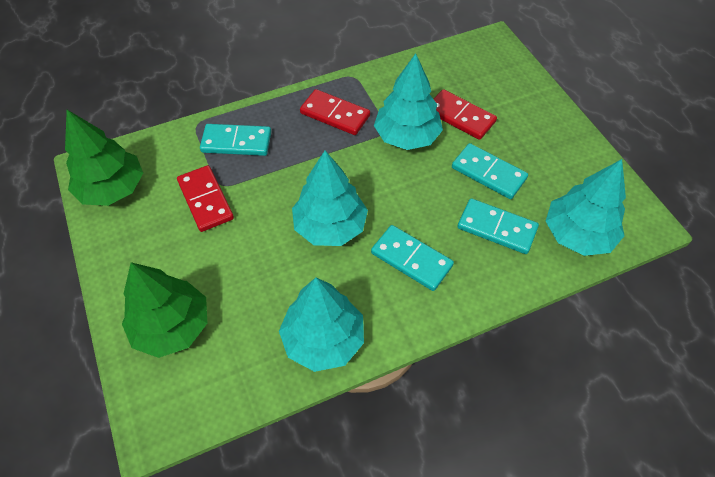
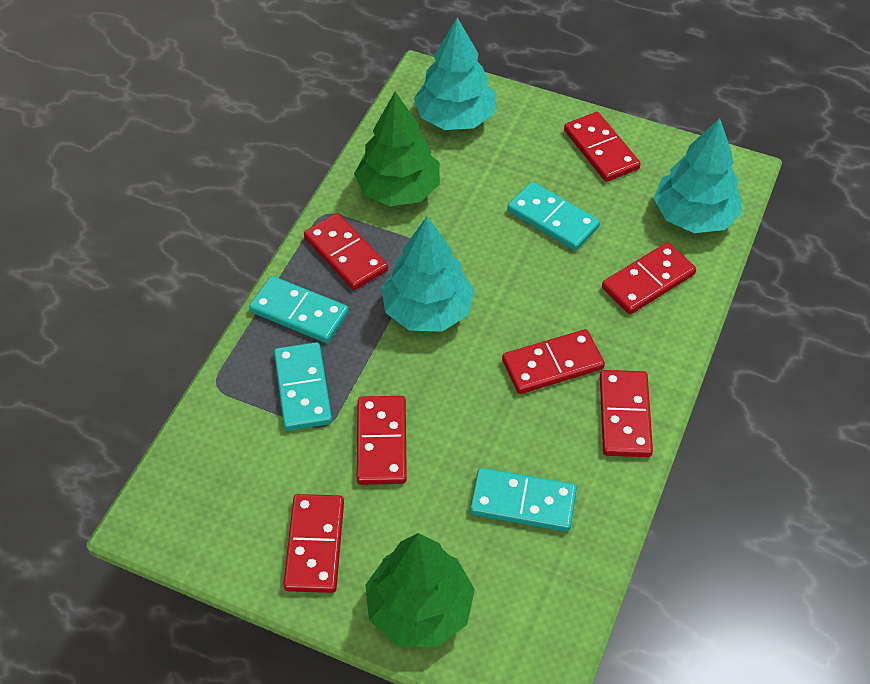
red domino: 3 -> 7
turquoise tree: 4 -> 3

